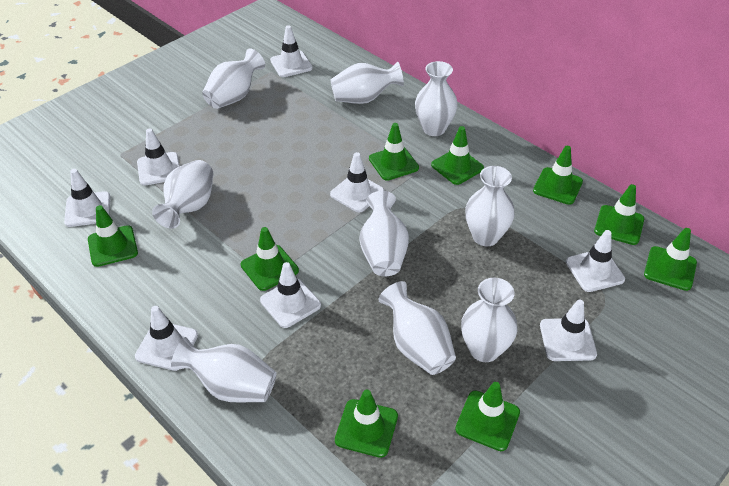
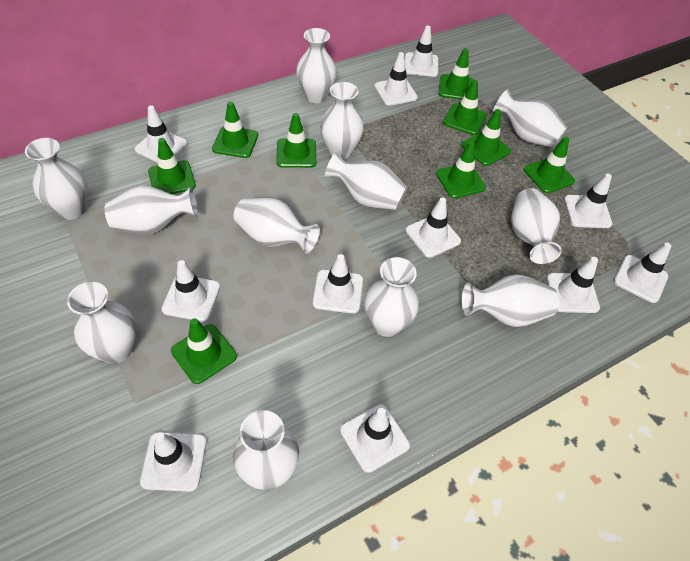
white traffic cone: 8 -> 11
white vase: 9 -> 12

